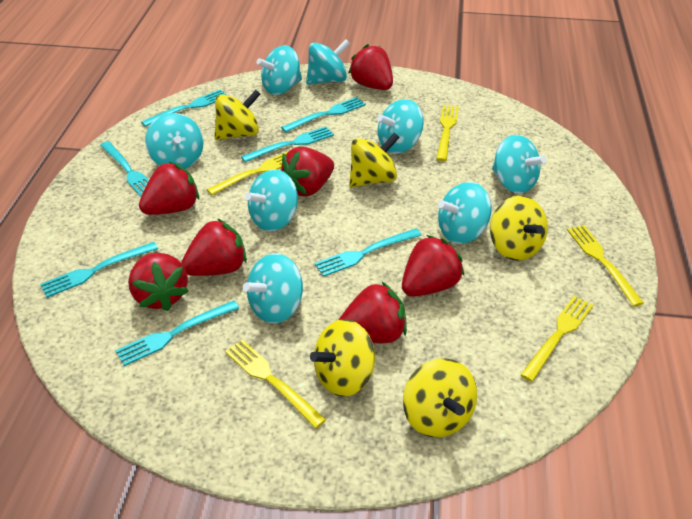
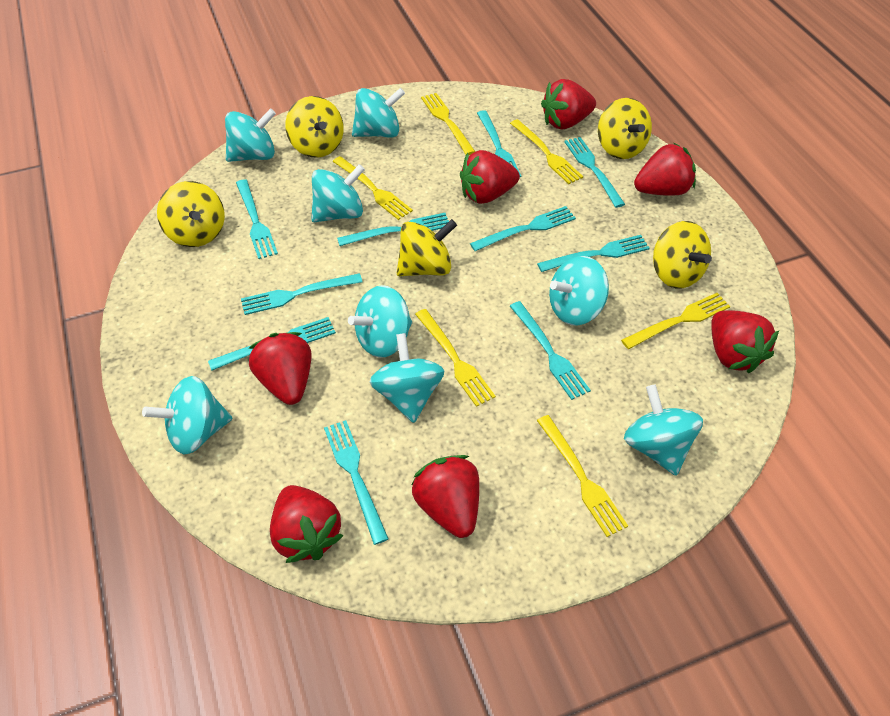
turquoise fork: 7 -> 10
yellow fork: 5 -> 6

